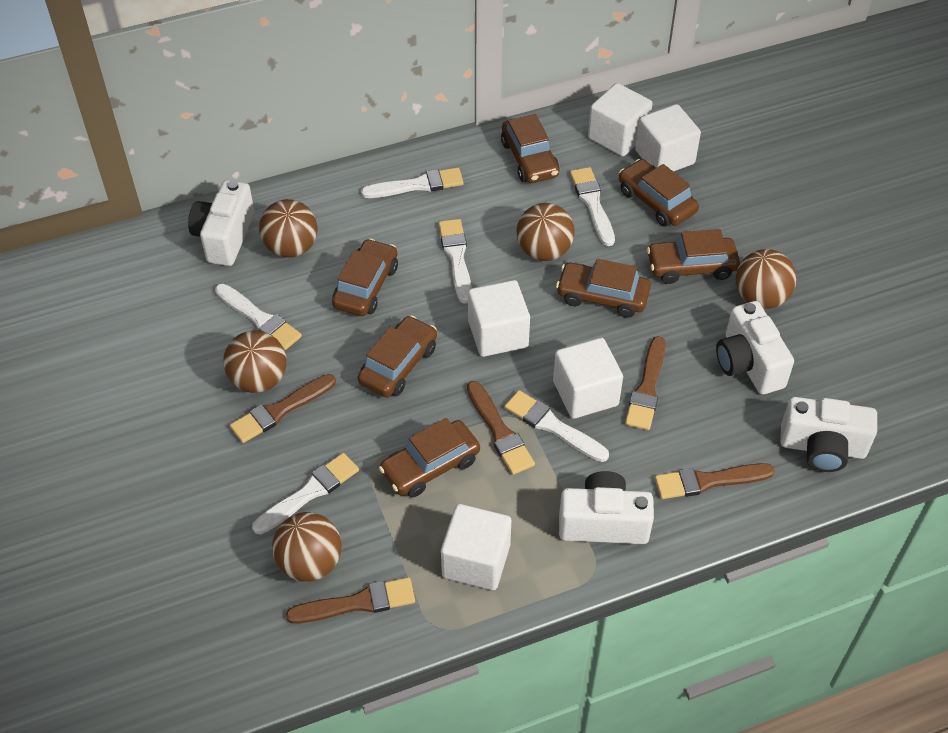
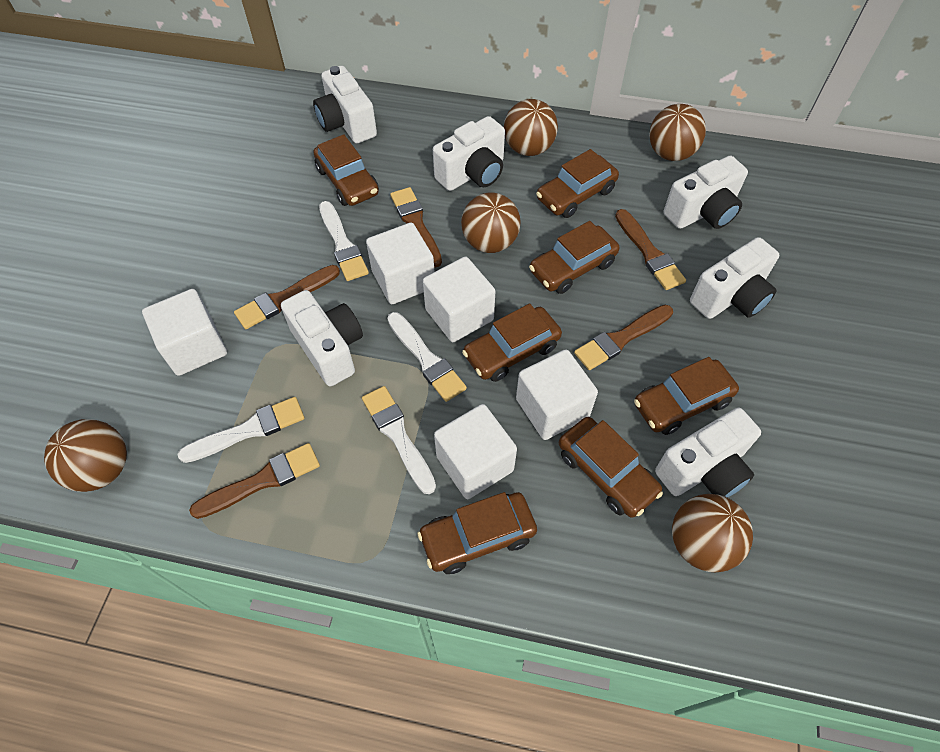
white brush: 6 -> 4
white camera: 4 -> 6

